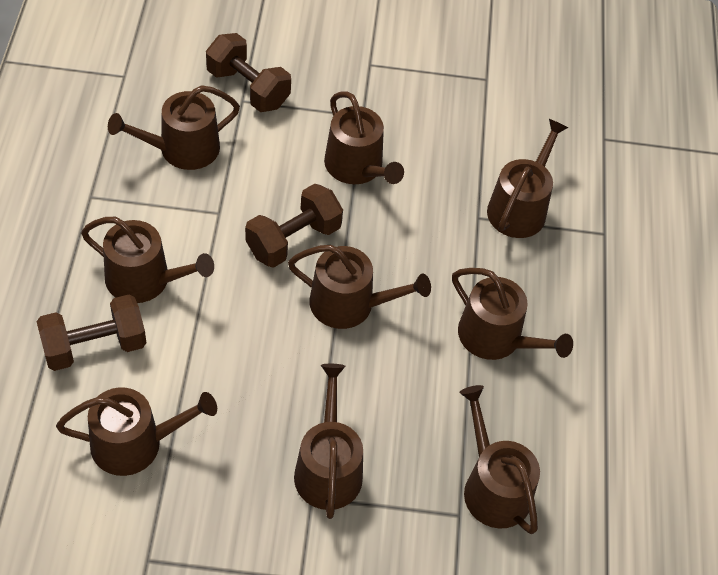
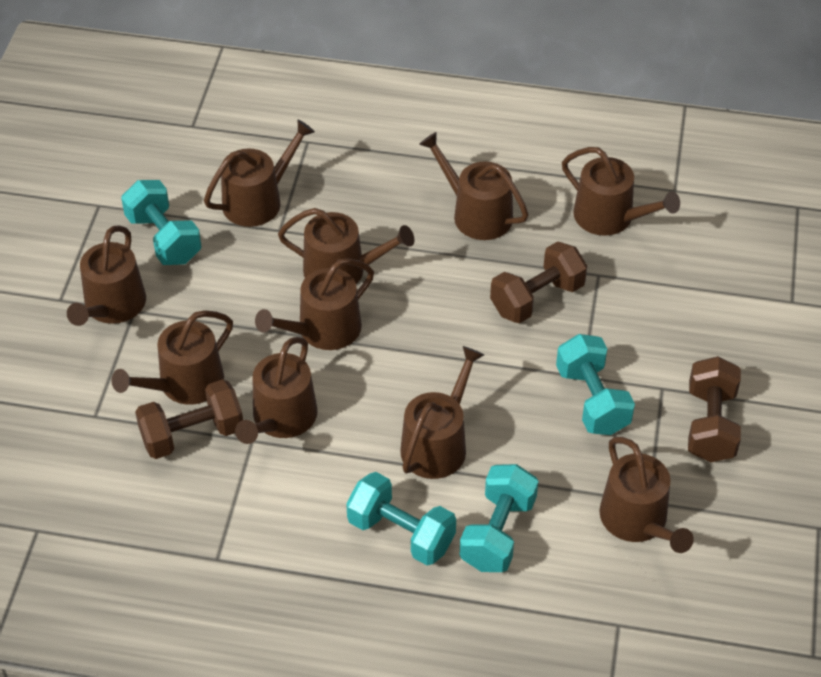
brown watering can: 9 -> 10
turquoise dumbbell: 0 -> 4

